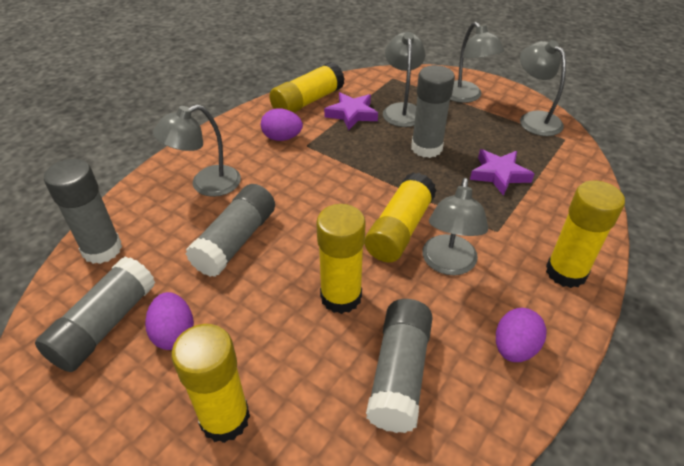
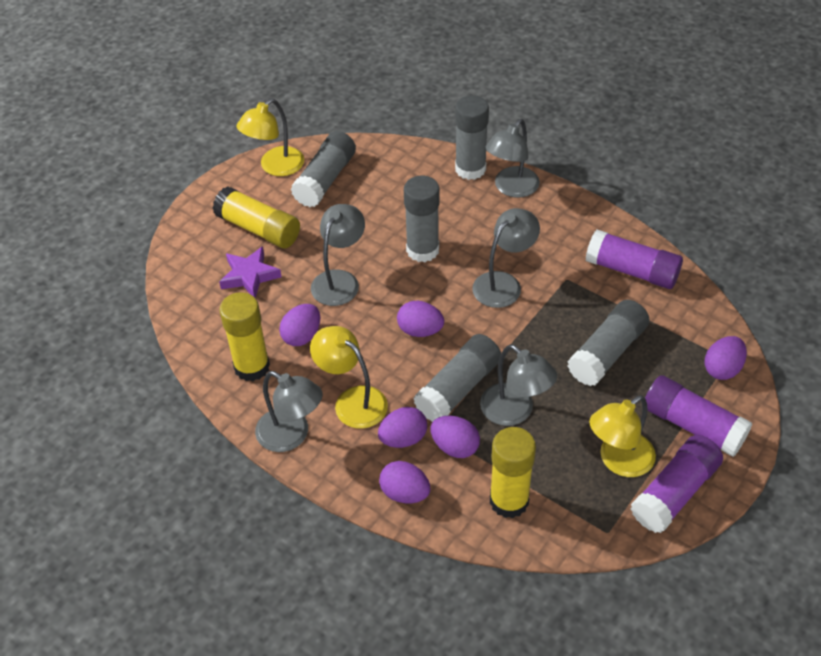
purple egg: 3 -> 6
purple glue stick: 0 -> 3
purple star: 2 -> 1
yellow glue stick: 5 -> 3
yellow lamp: 0 -> 3

